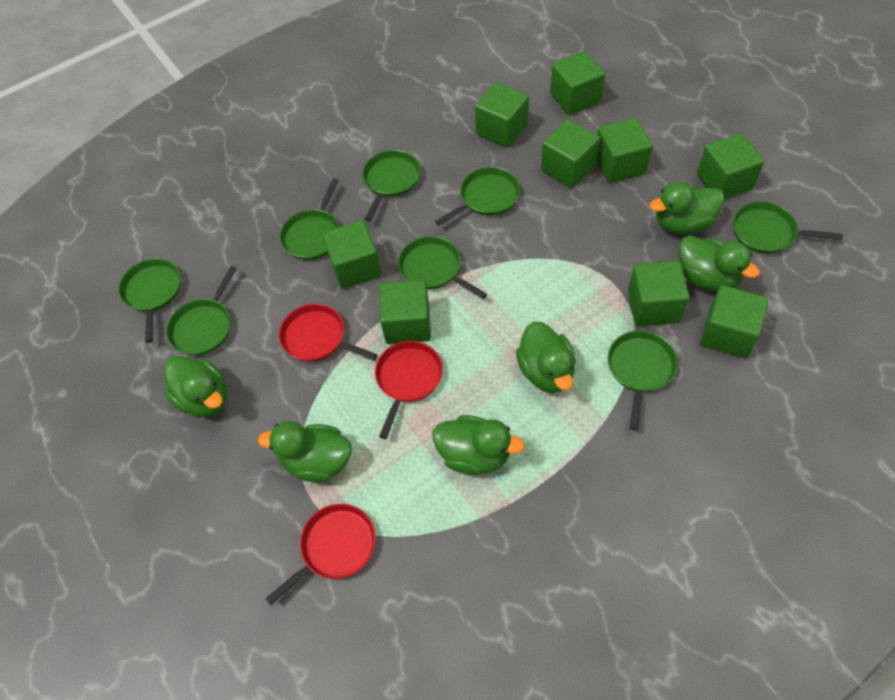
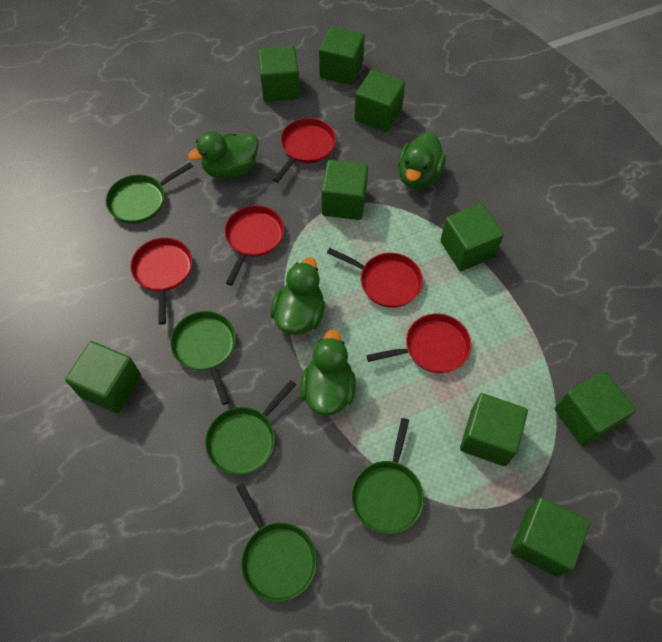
green duck: 6 -> 4
green pan: 8 -> 5
red pan: 3 -> 5

